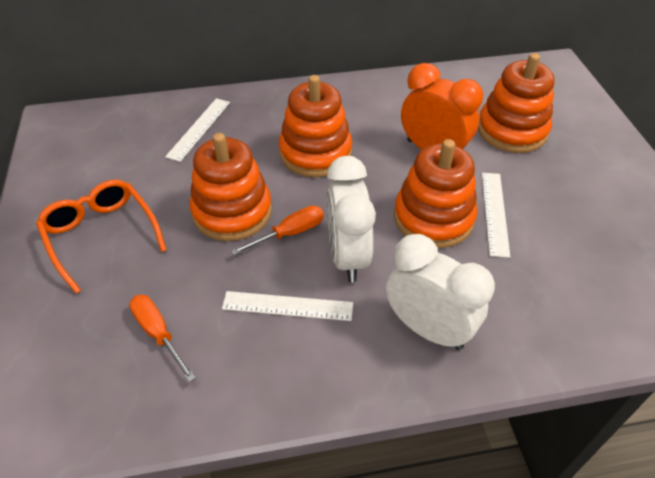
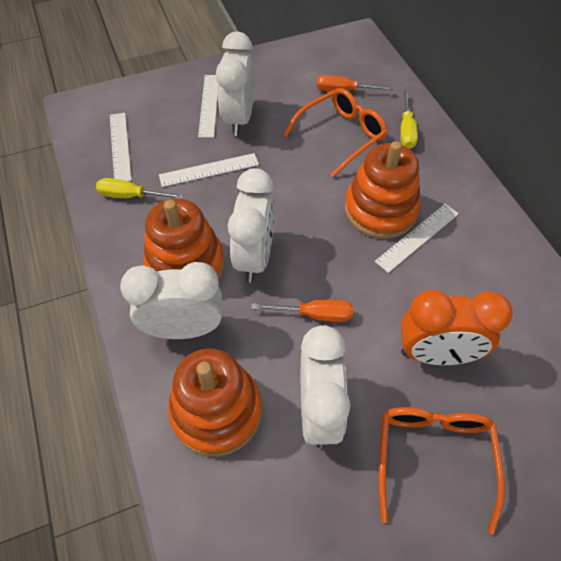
orange glasses: 1 -> 2
orange stacking toy: 4 -> 3
white clock: 2 -> 4
white ruler: 3 -> 4
yellow screwdriver: 0 -> 2

